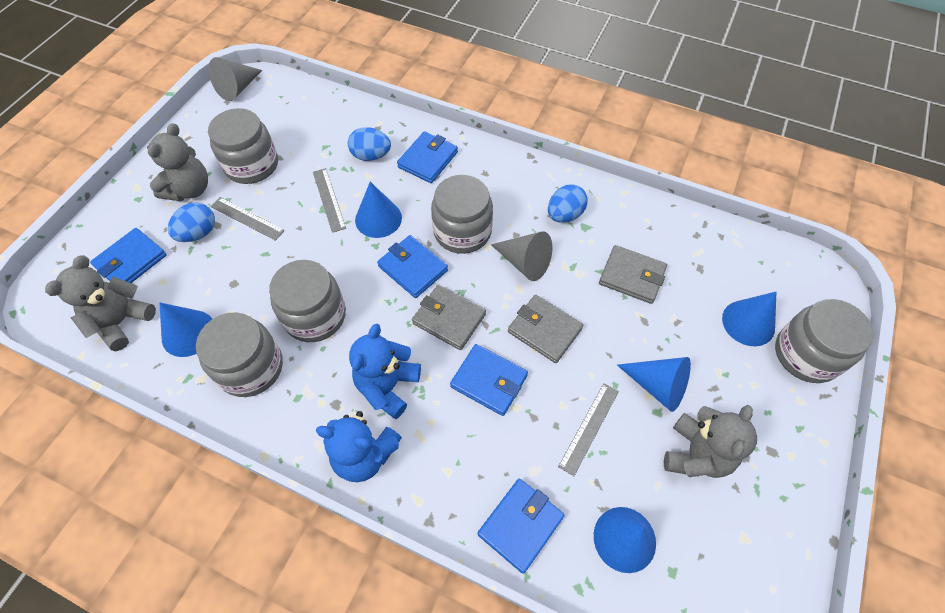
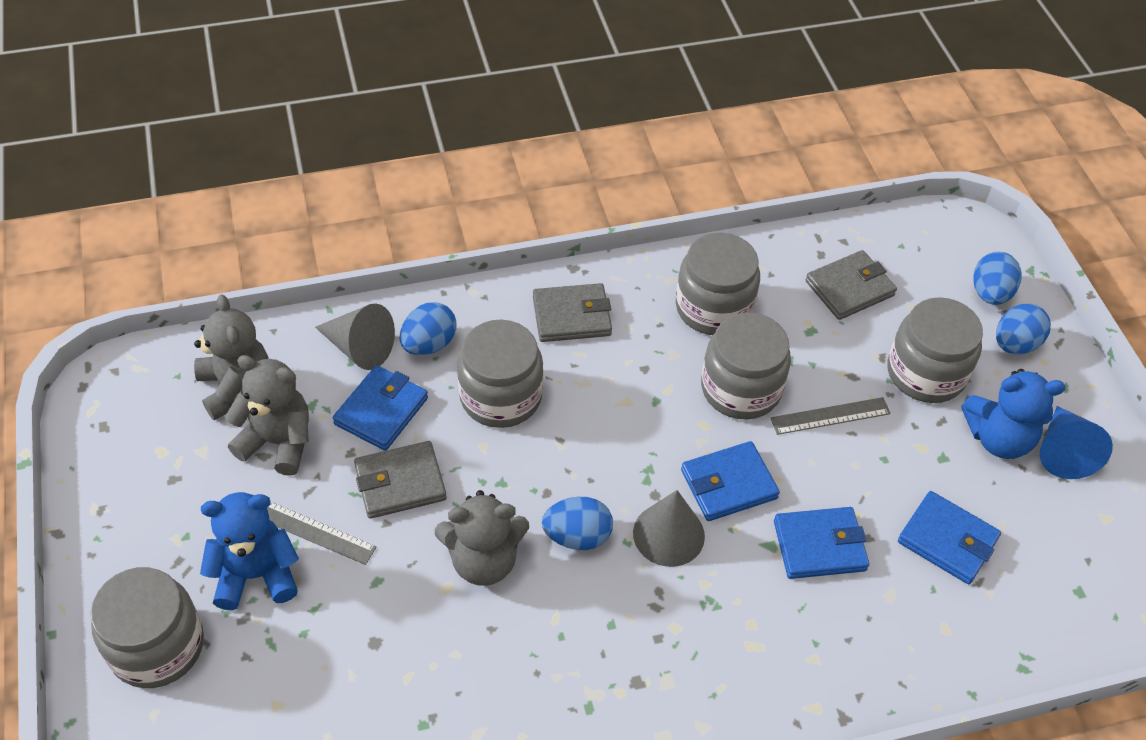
blue cone: 5 -> 1
blue egg: 3 -> 4
blue wallet: 5 -> 4
grey ruler: 3 -> 2

